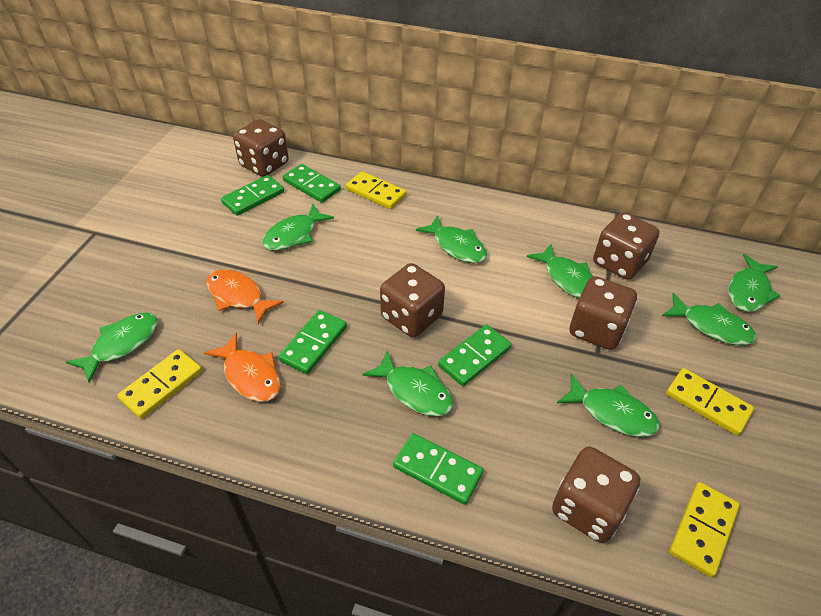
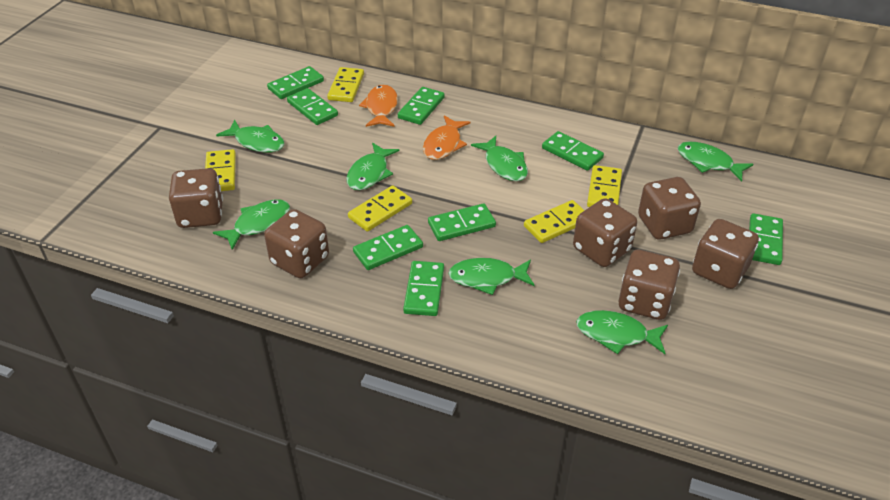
brown dice: 5 -> 6
green domino: 5 -> 8
green fish: 8 -> 7
yellow domino: 4 -> 5

